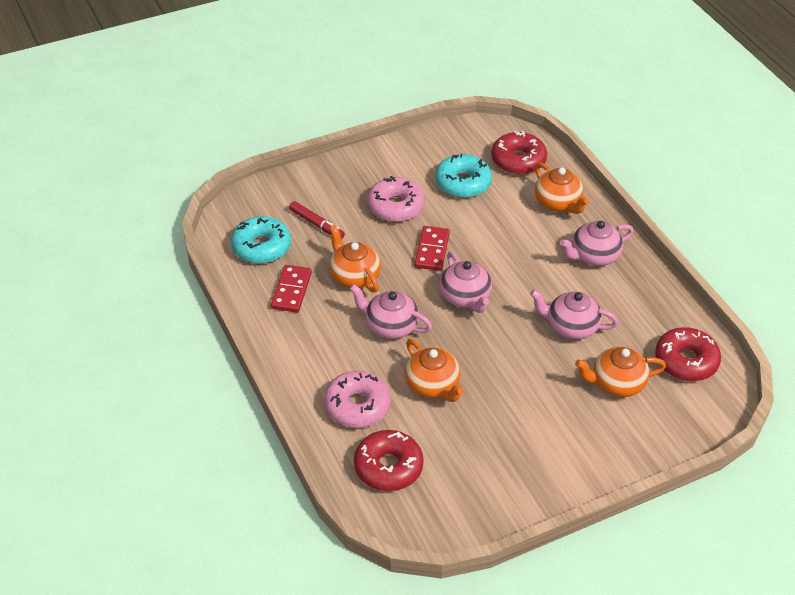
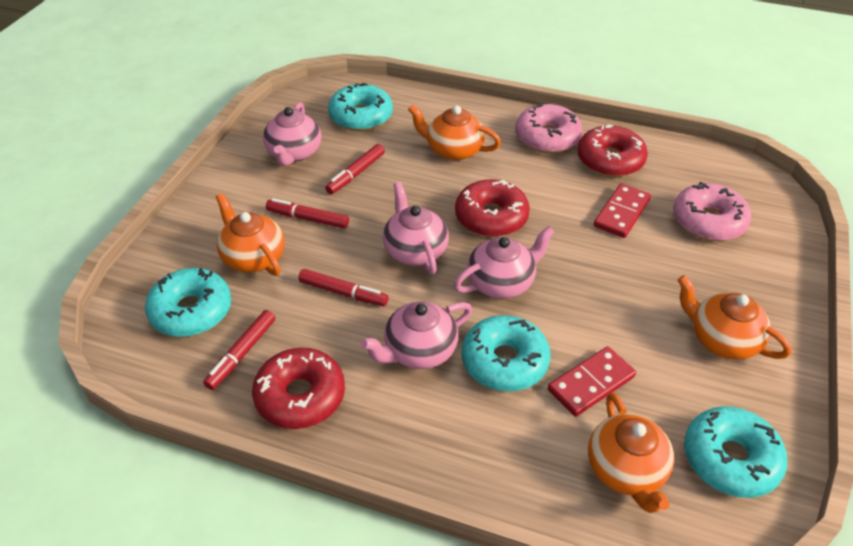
red marker: 1 -> 4
turquoise donut: 2 -> 4

